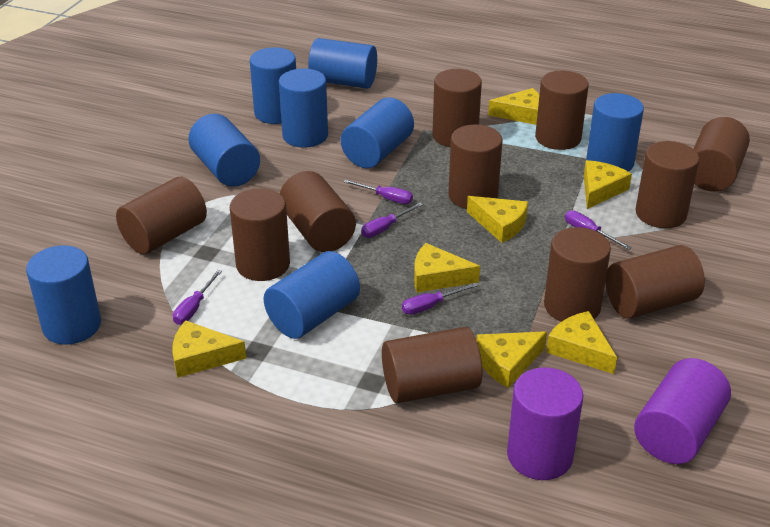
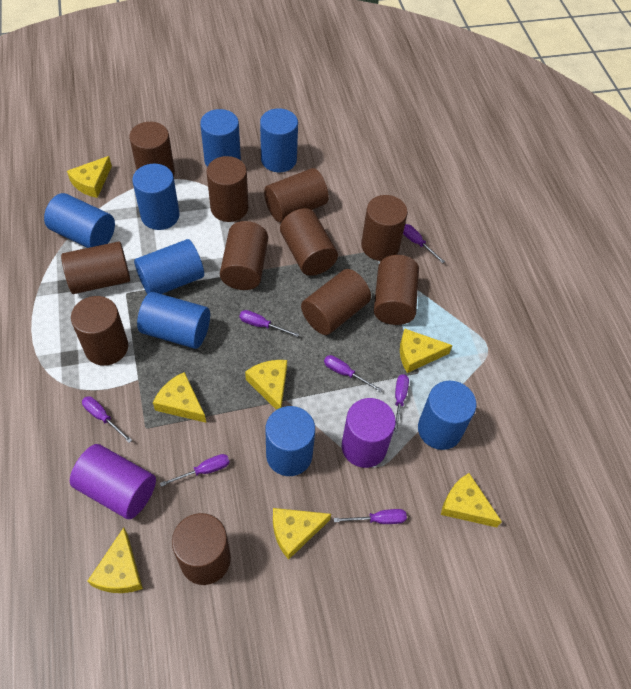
purple screwdriver: 5 -> 7

